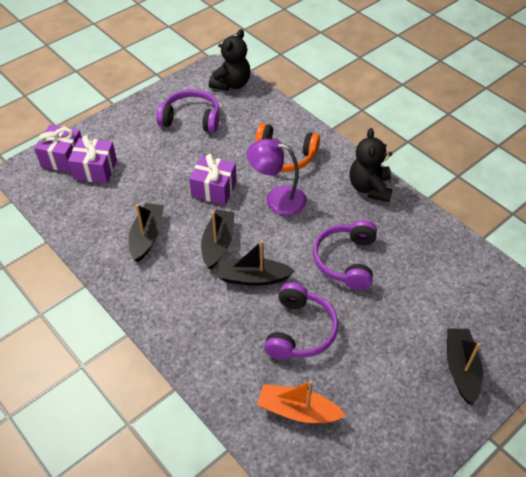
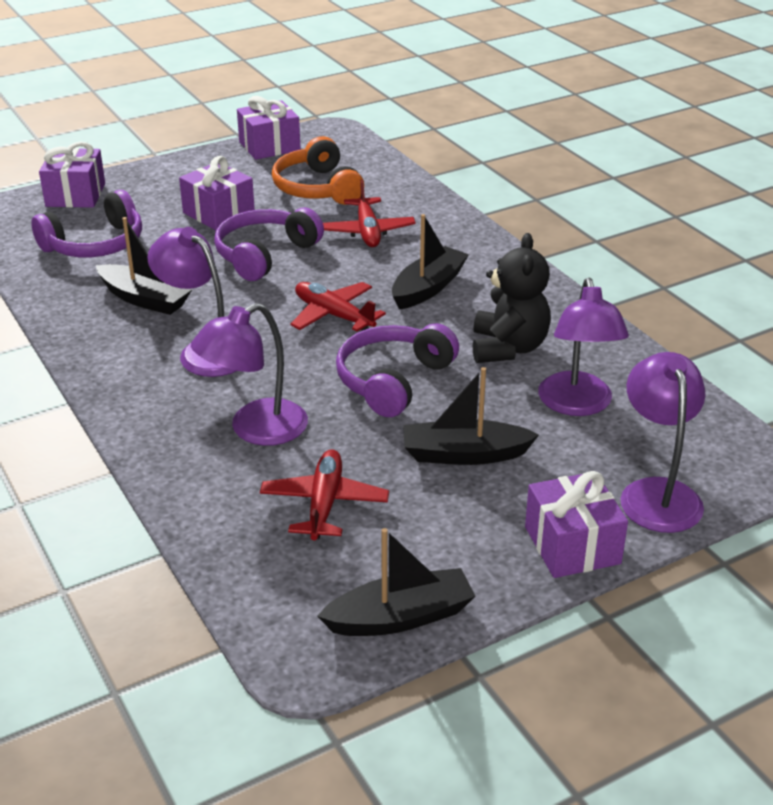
black teddy bear: 2 -> 1
orange boat: 1 -> 0
purple gift: 3 -> 4
purple lamp: 1 -> 4
red plane: 0 -> 3

